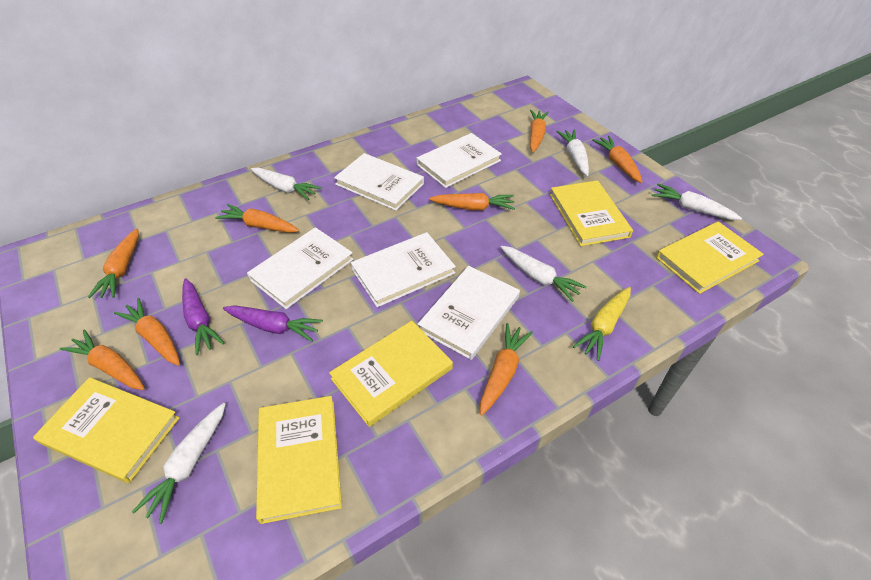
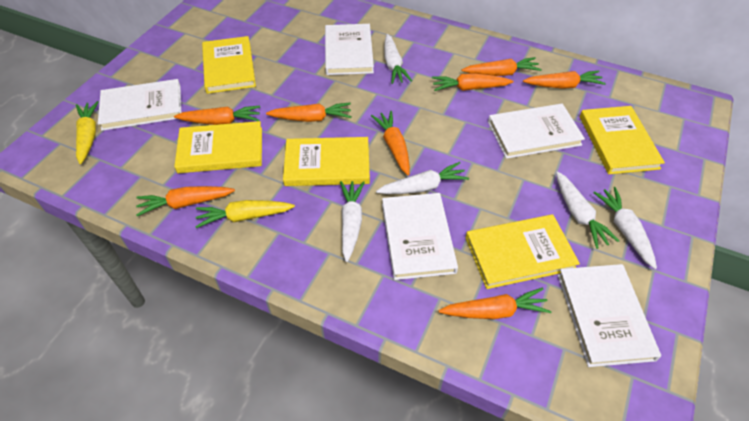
purple carrot: 2 -> 0
yellow carrot: 1 -> 2

